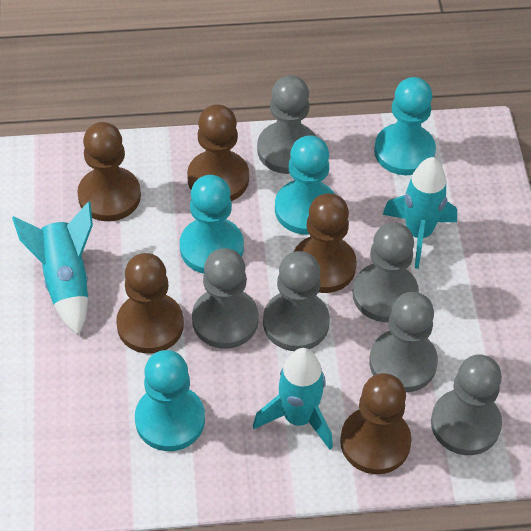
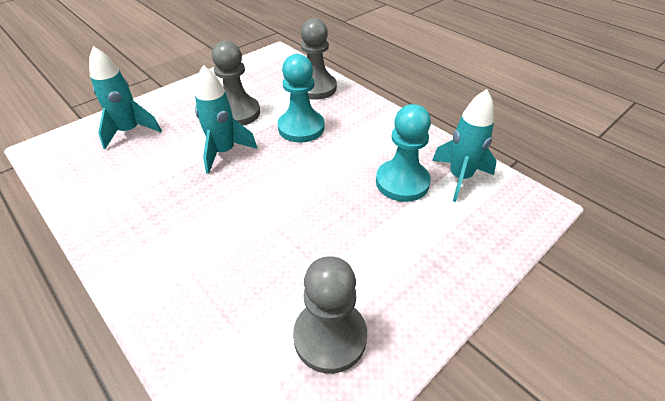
brown pawn: 5 -> 0
grey pawn: 6 -> 3
turquoise pawn: 4 -> 2

